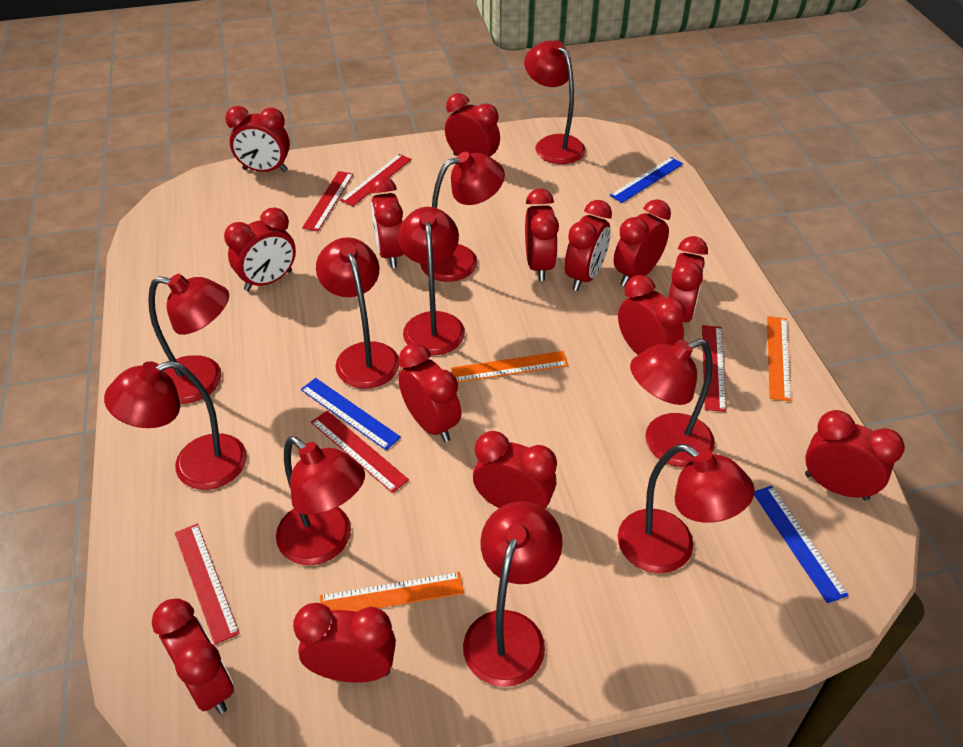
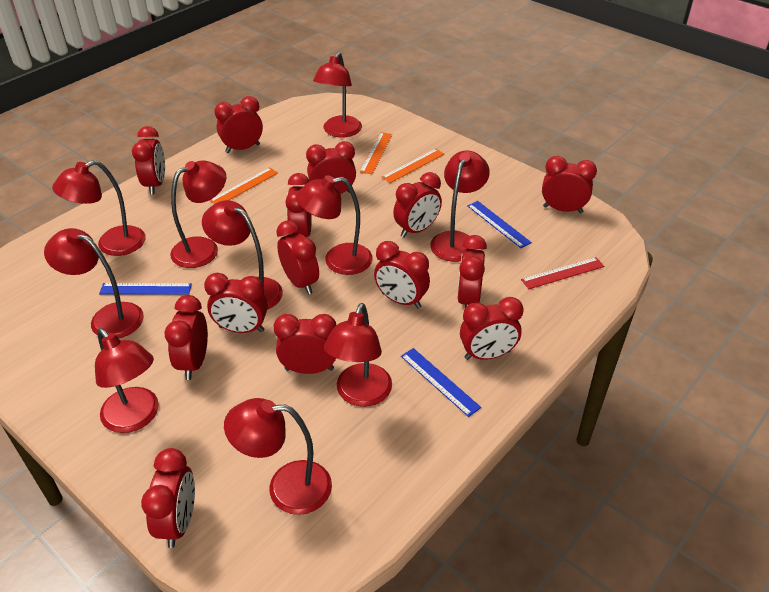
red ruler: 5 -> 1

